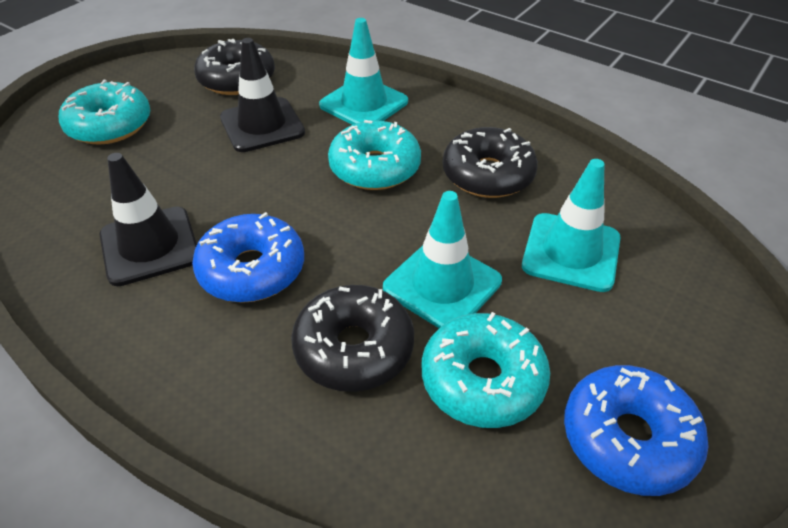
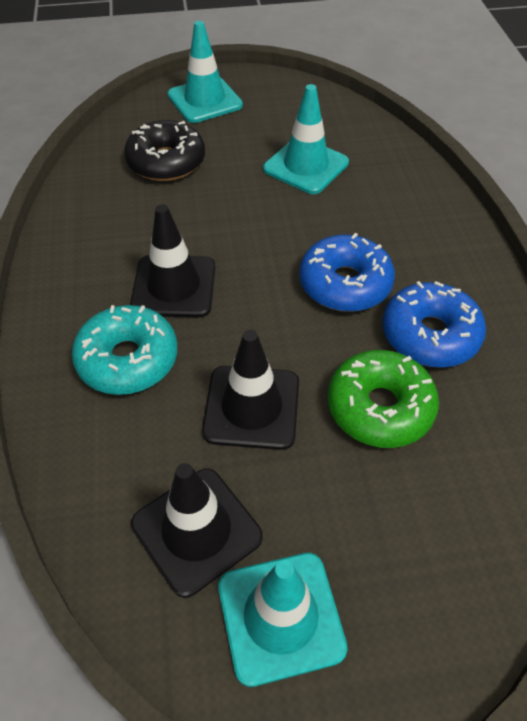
black donut: 3 -> 1
black traffic cone: 2 -> 3
green donut: 0 -> 1
turquoise donut: 3 -> 1

